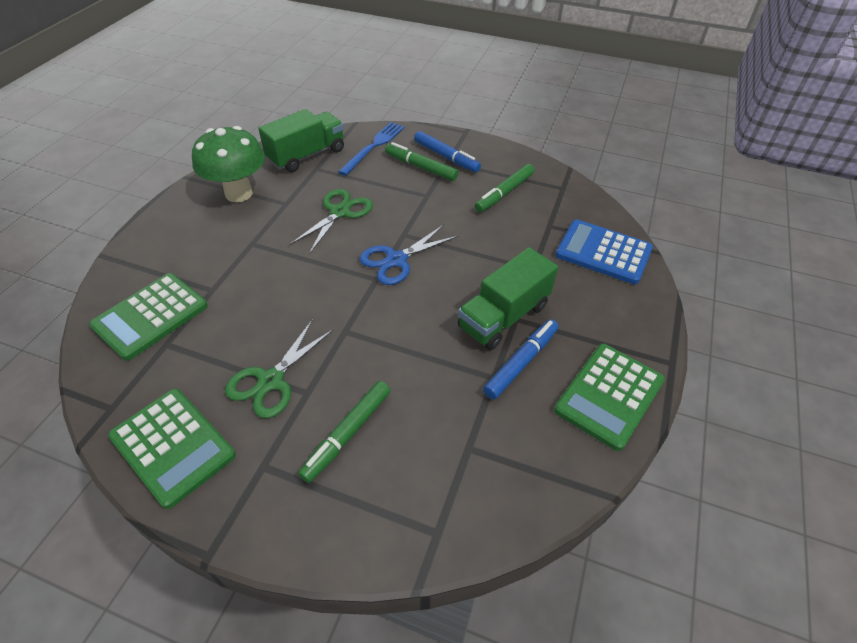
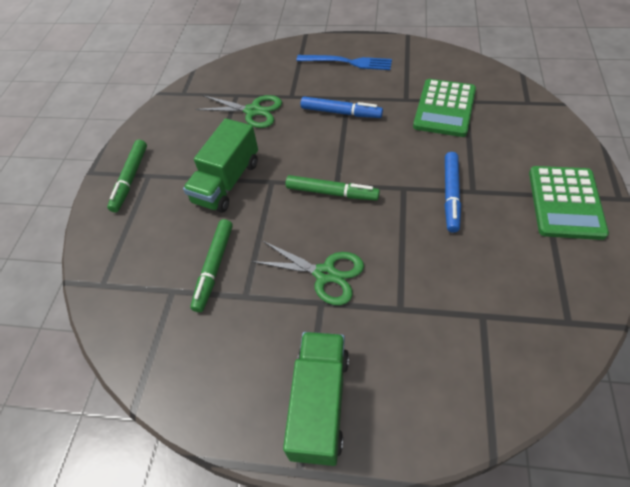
blue calculator: 1 -> 0
blue scissors: 1 -> 0
green calculator: 3 -> 2
green mushroom: 1 -> 0

